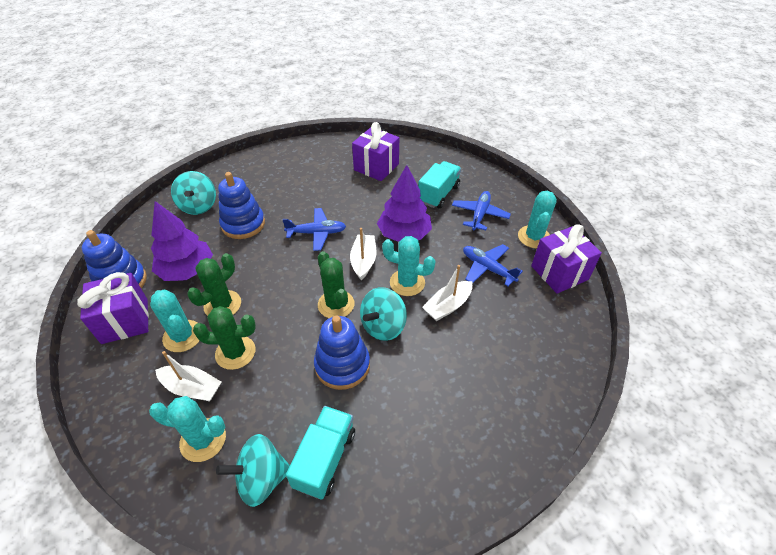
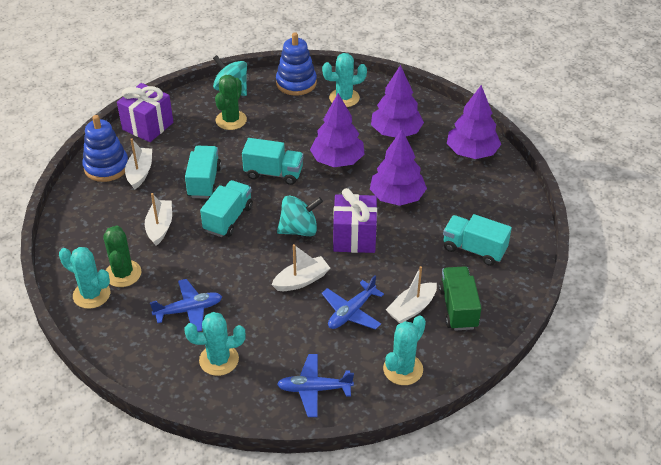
blue stacking toy: 3 -> 2
green cactus: 3 -> 2
green truck: 0 -> 1
purple gift: 3 -> 2
purple tree: 2 -> 4
turquoise spinning top: 3 -> 2
turquoise truck: 2 -> 4
white boat: 3 -> 4

